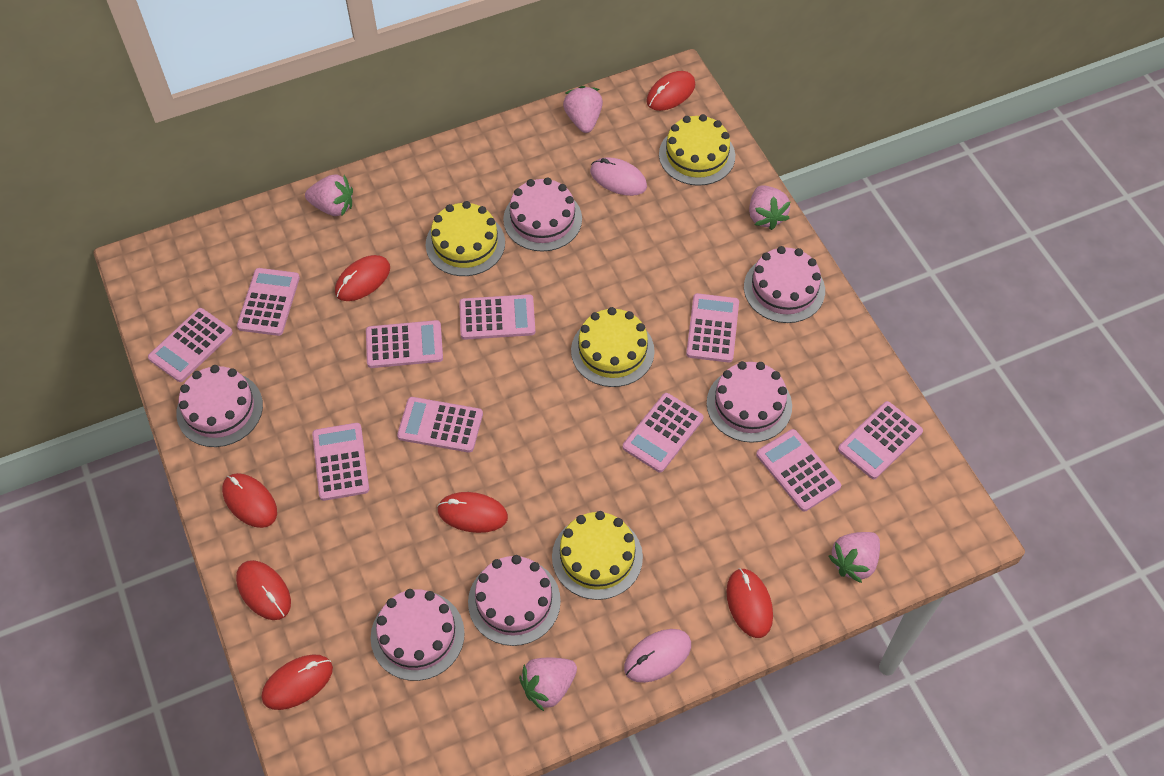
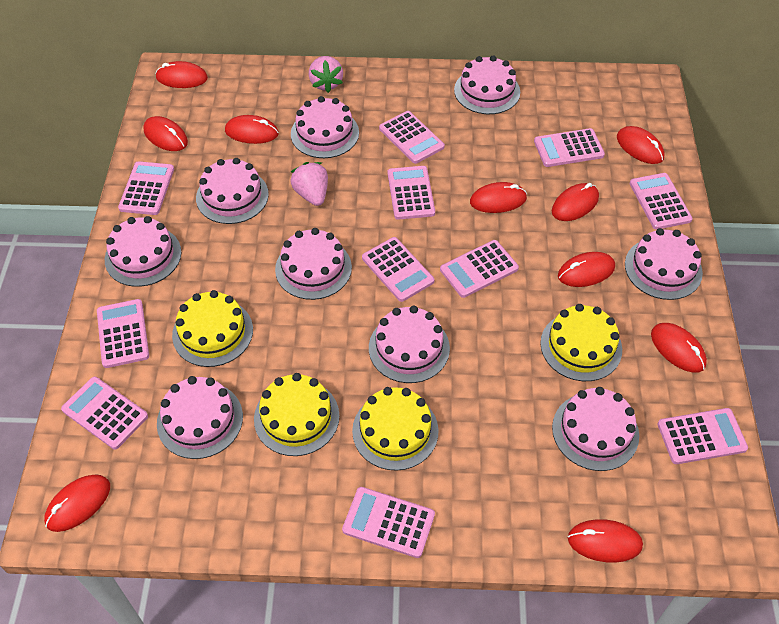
pink cake: 6 -> 9
pink calculator: 10 -> 11
pink mouse: 2 -> 0
pink strawberry: 5 -> 2
red mouse: 7 -> 10

